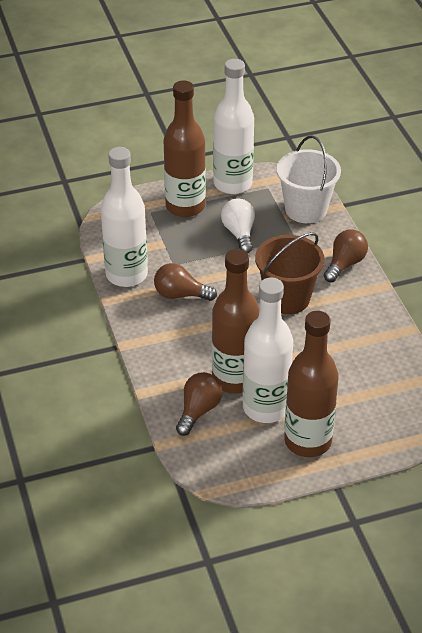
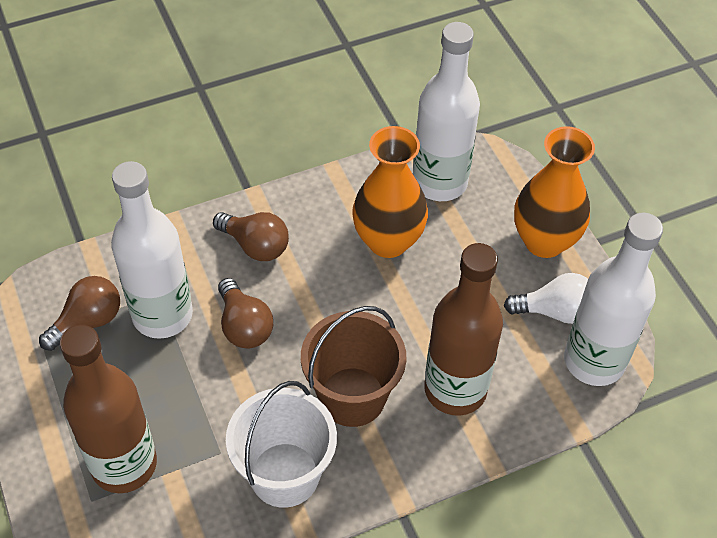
brown bottle: 3 -> 2
orange vase: 0 -> 2

